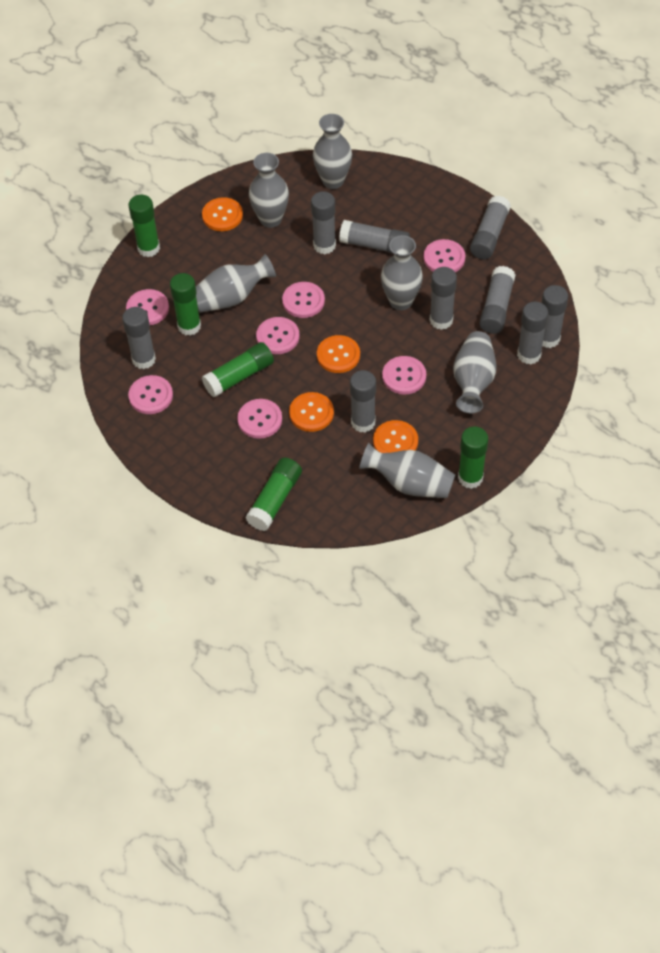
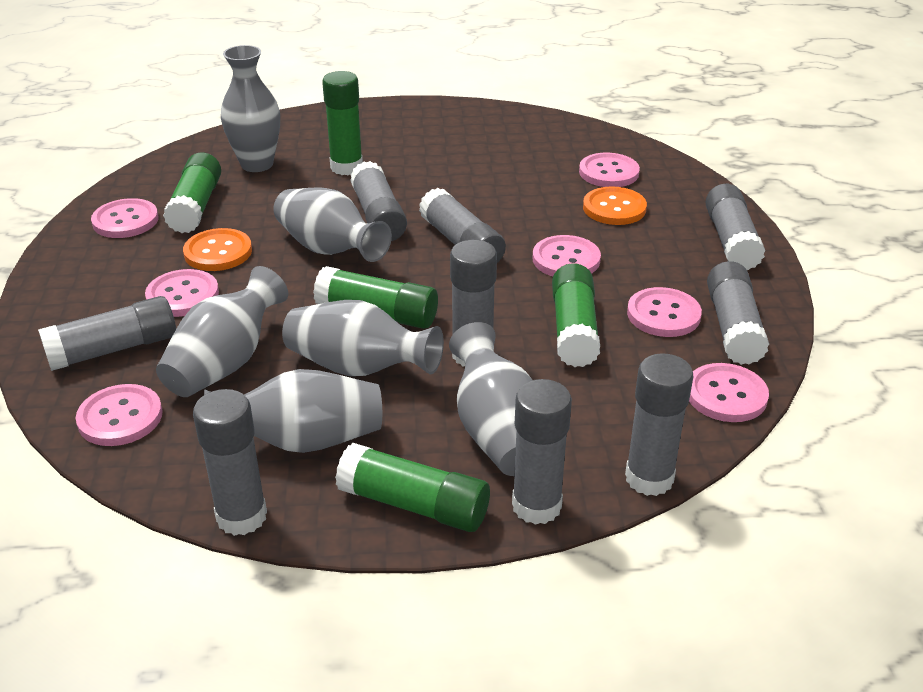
orange button: 4 -> 2

